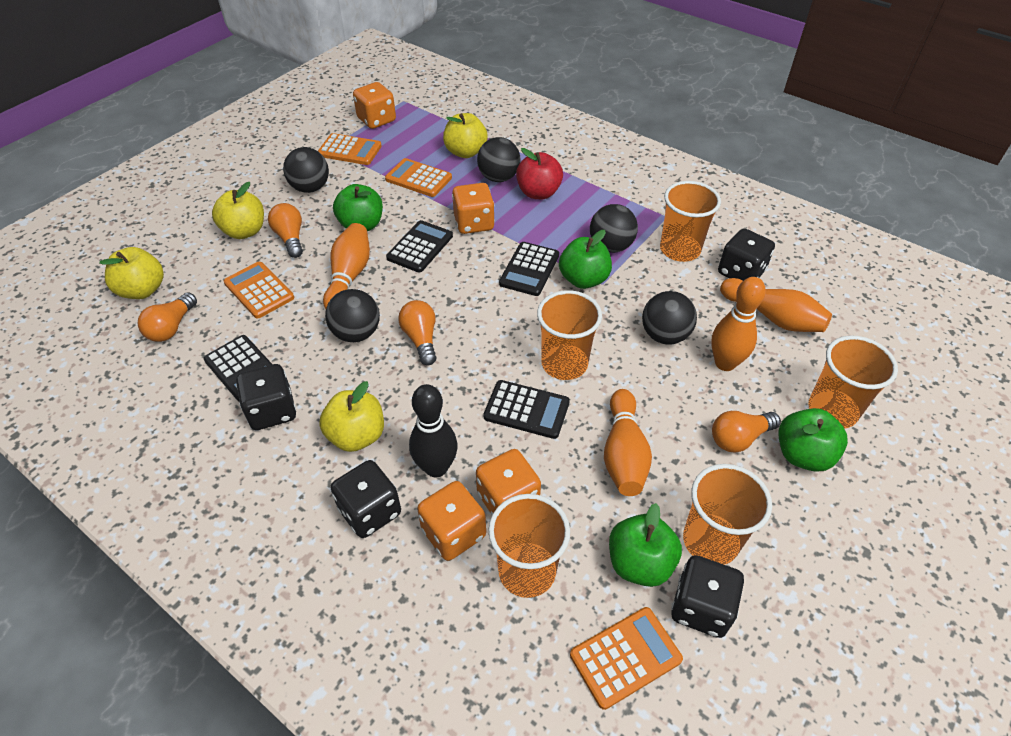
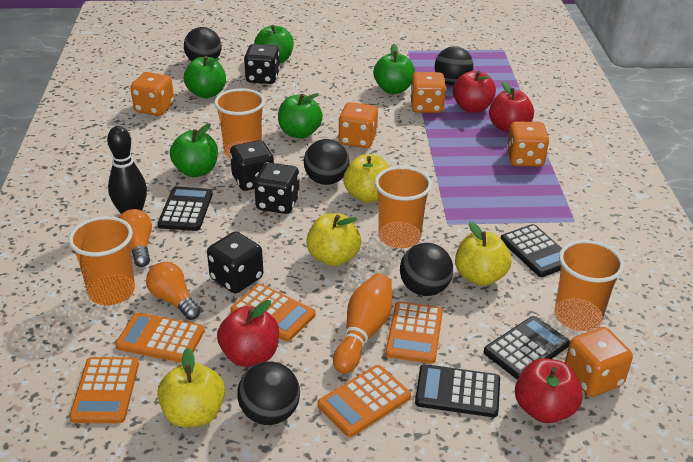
green apple: 4 -> 5
orange bowling pin: 4 -> 1
orange calculator: 4 -> 5
orange cup: 5 -> 4
orange dice: 4 -> 5
orange light bulb: 4 -> 2
red apple: 1 -> 4

